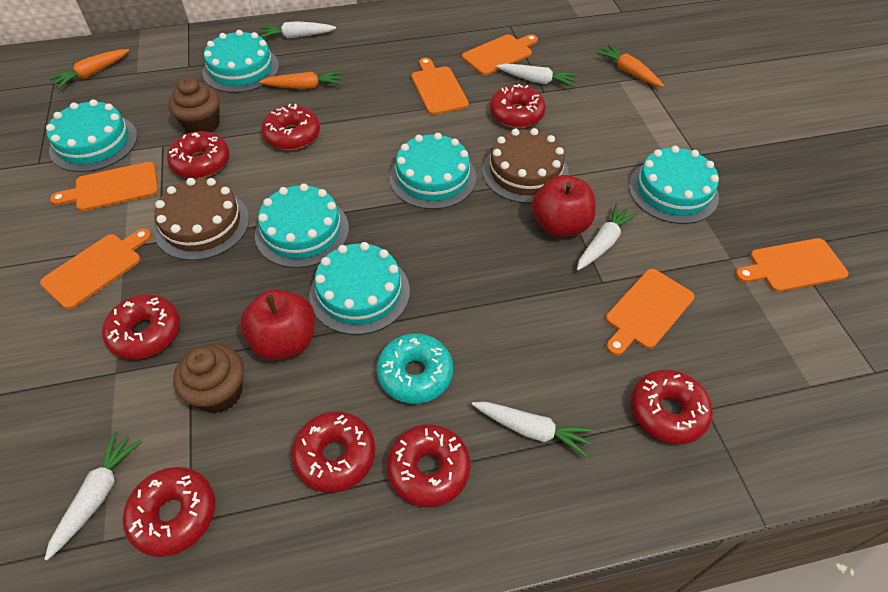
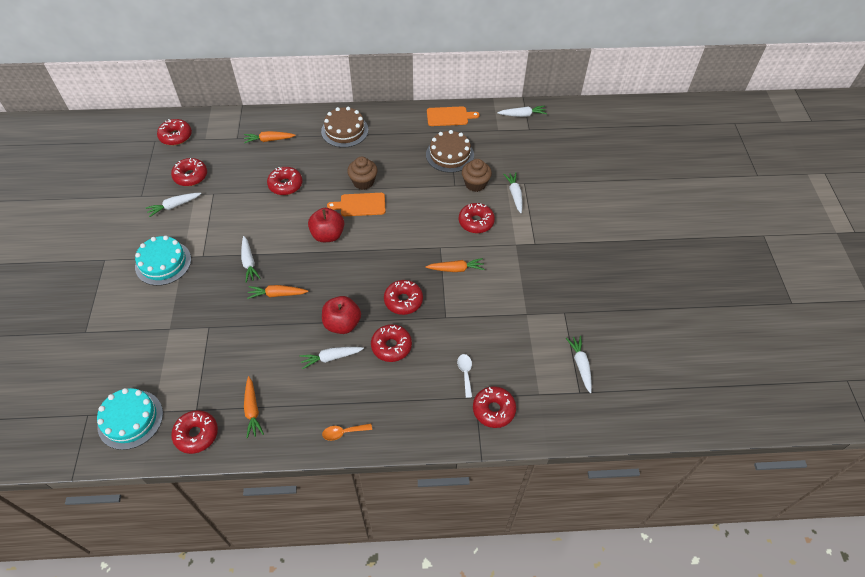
orange carrot: 3 -> 4
orange cutting board: 6 -> 2
orange spoon: 0 -> 1
turquoise cake: 6 -> 2
turquoise donut: 1 -> 0
white carrot: 5 -> 6
white spoon: 0 -> 1

